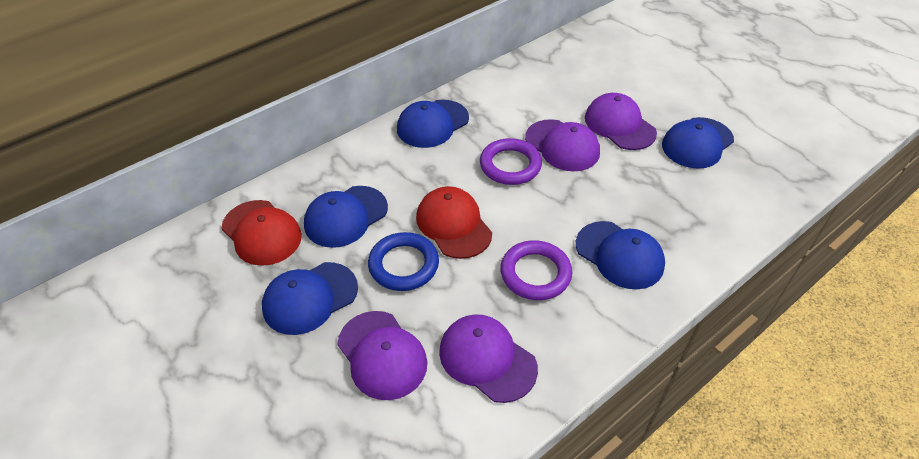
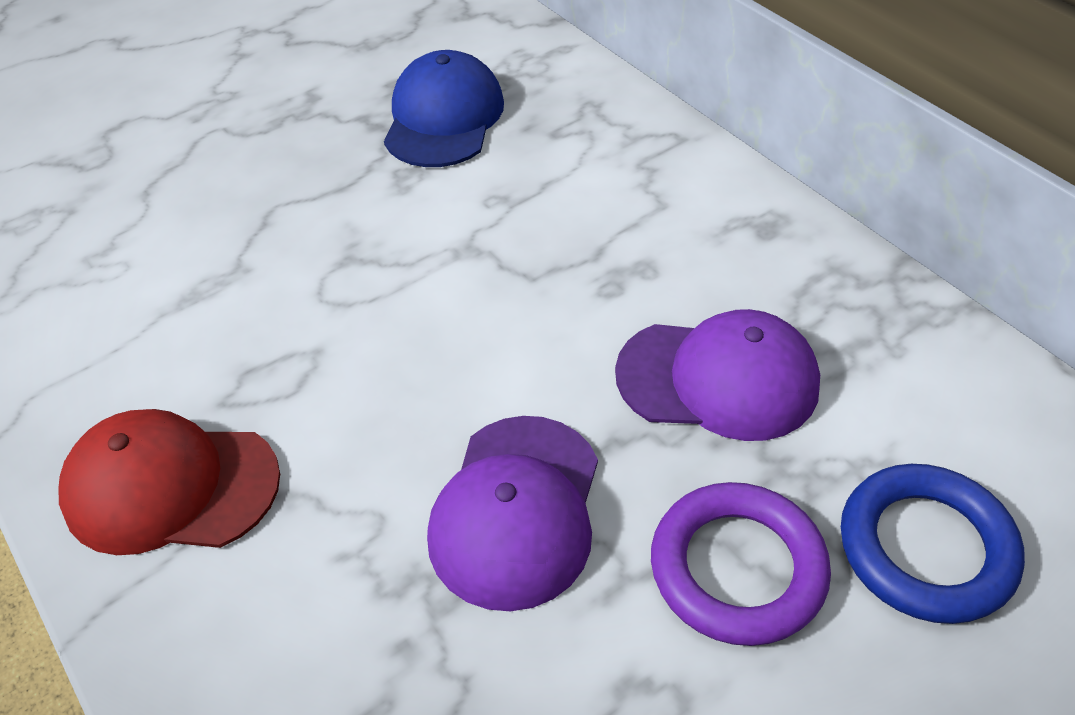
blue cap: 5 -> 1
purple cap: 4 -> 2
purple ring: 2 -> 1
red cap: 2 -> 1

